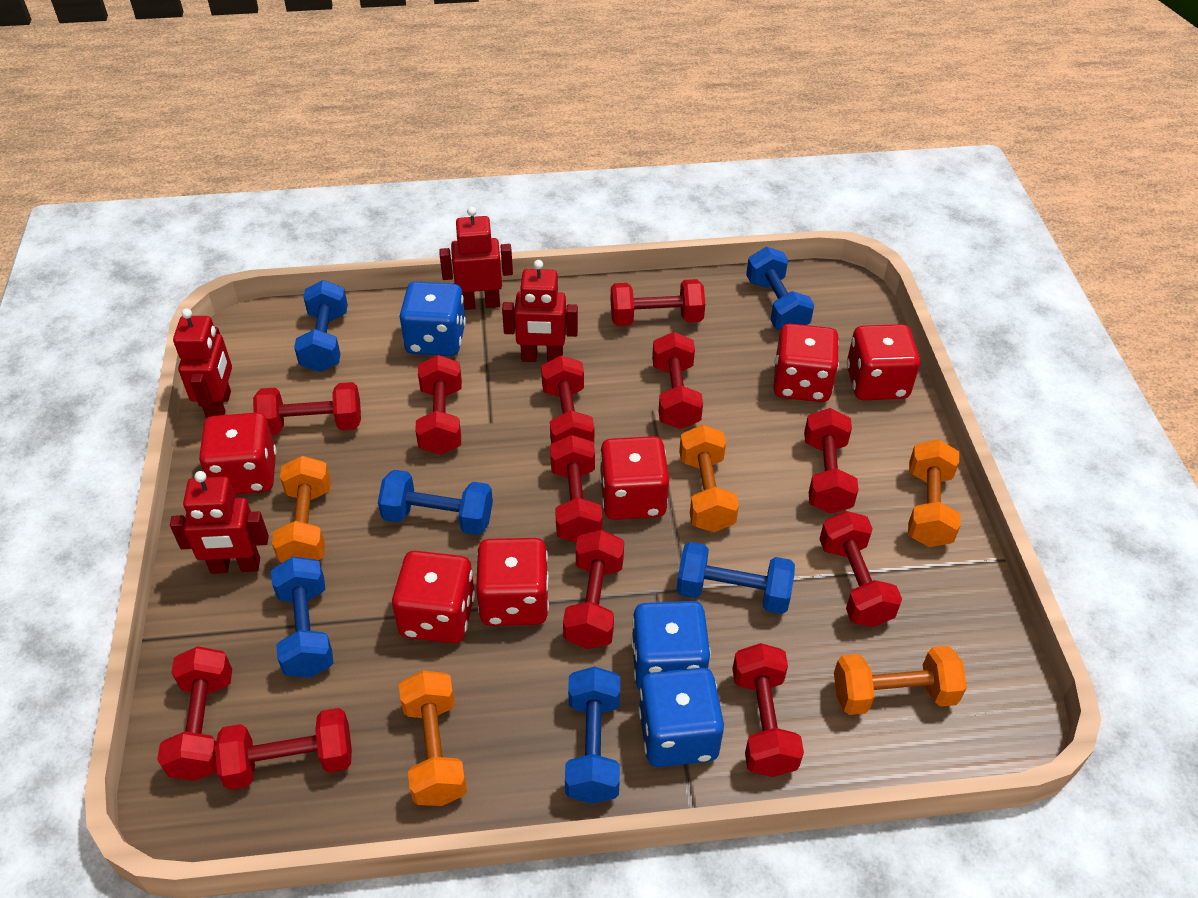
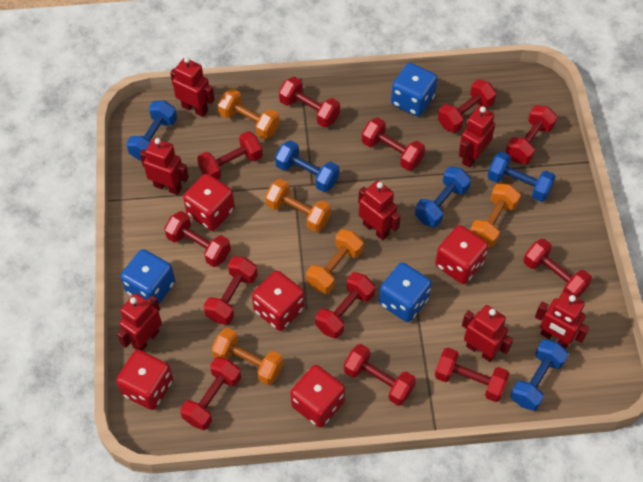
blue dumbbell: 6 -> 5
red dice: 6 -> 5
red robot: 4 -> 7

